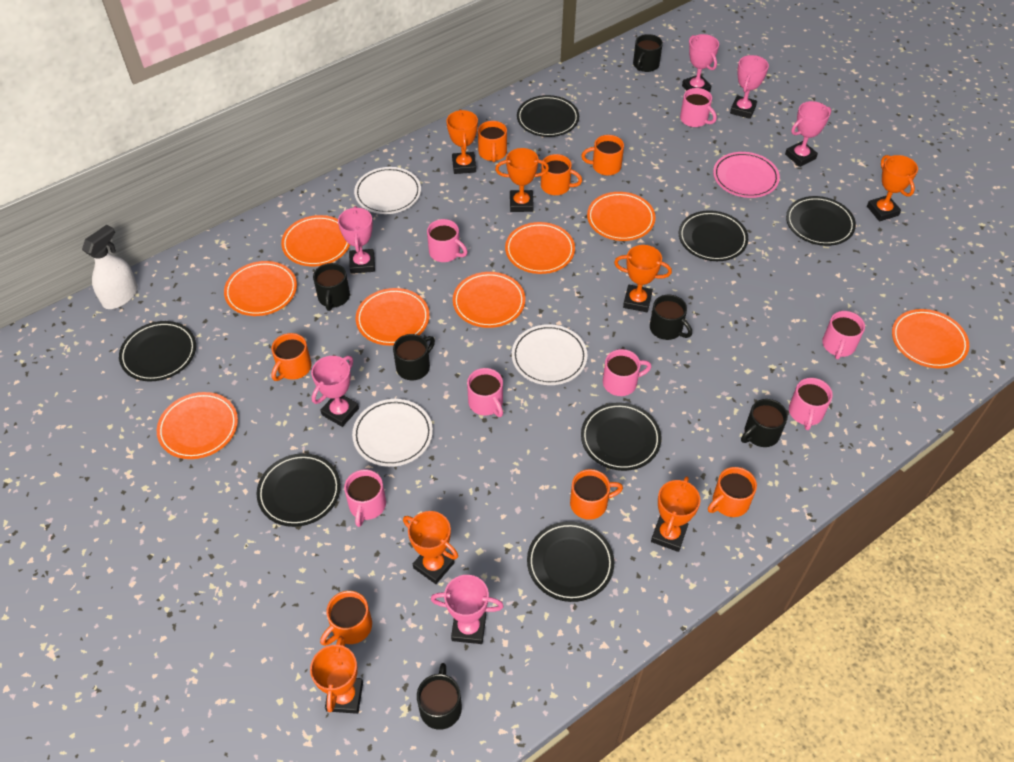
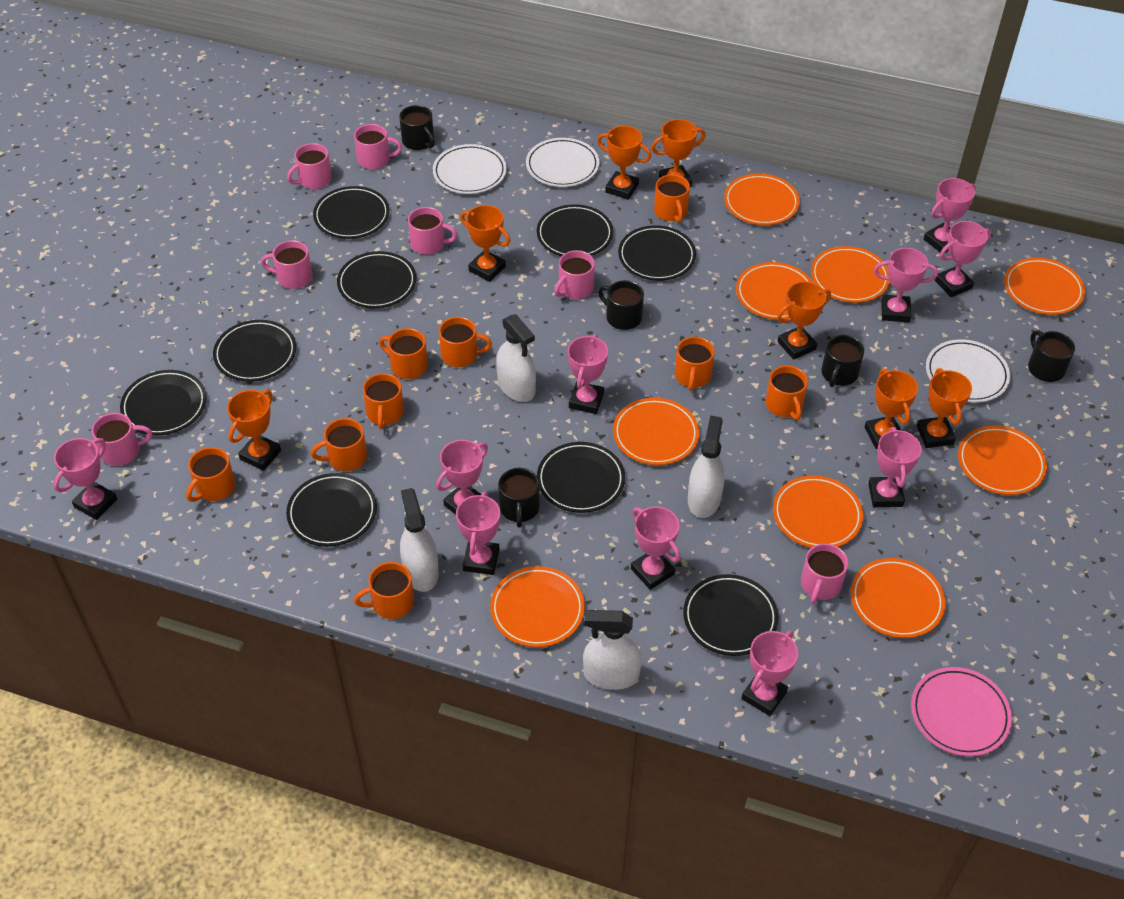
black mug: 6 -> 5
black plate: 7 -> 9
orange mug: 7 -> 9
orange plate: 8 -> 9
pink trophy: 6 -> 10
white spray bottle: 1 -> 4

